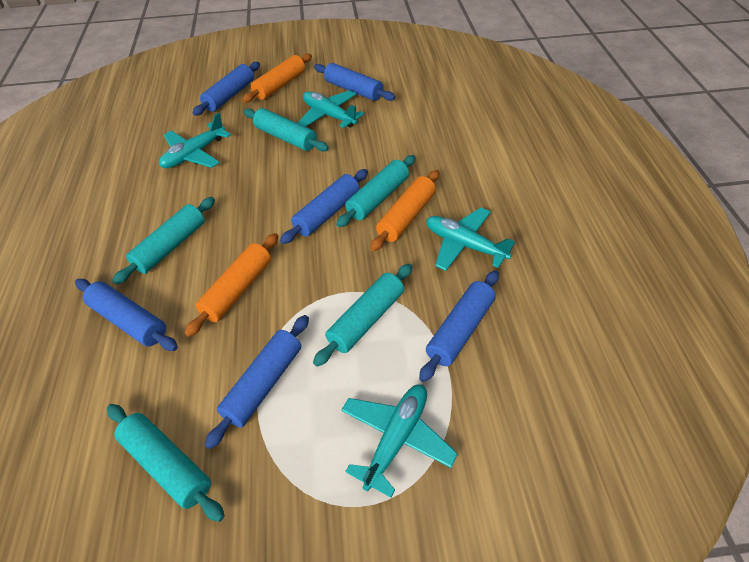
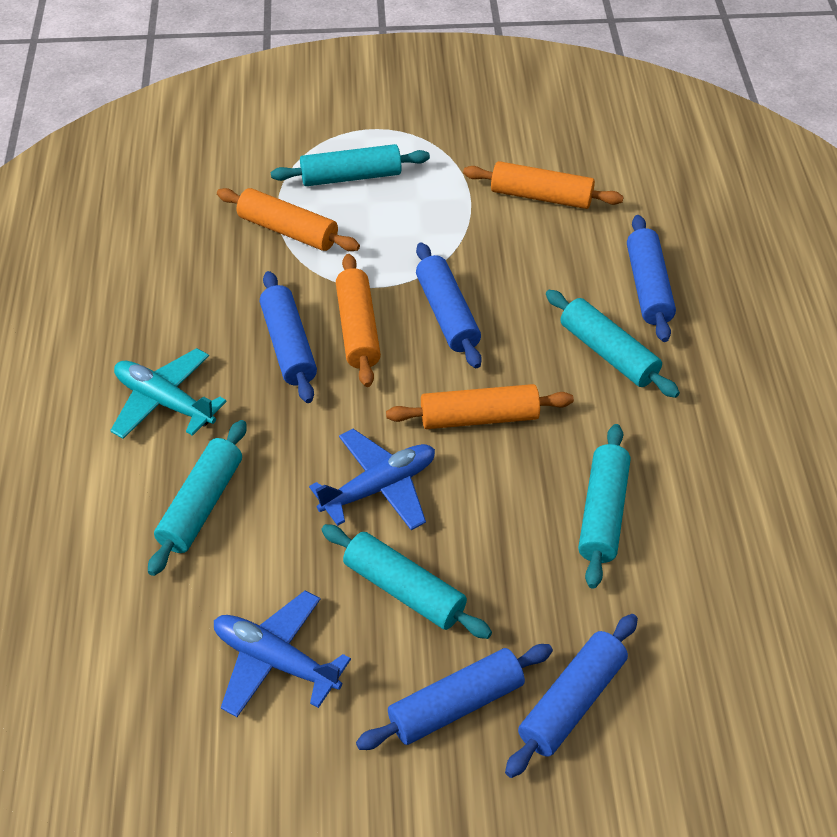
blue plane: 0 -> 2
blue rolling pin: 6 -> 5
orange rolling pin: 3 -> 4
turquoise plane: 4 -> 1

